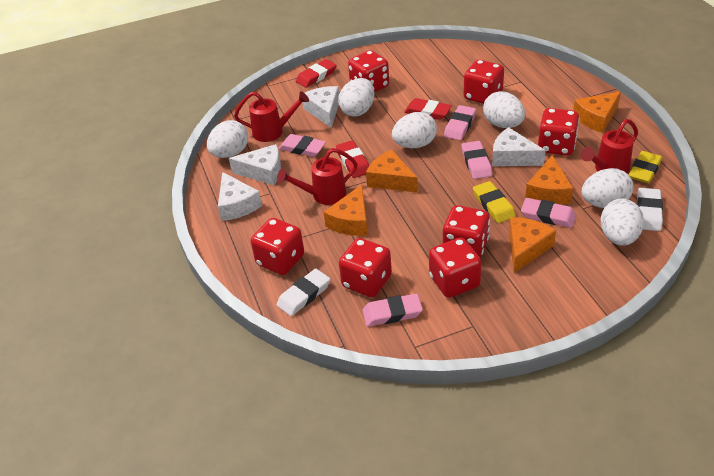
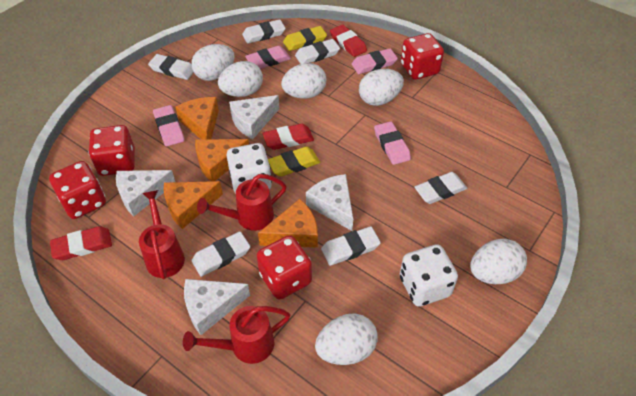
orange cheese: 5 -> 4
pink eraser: 5 -> 4
red dice: 7 -> 4
white dice: 0 -> 2
white eraser: 2 -> 6

